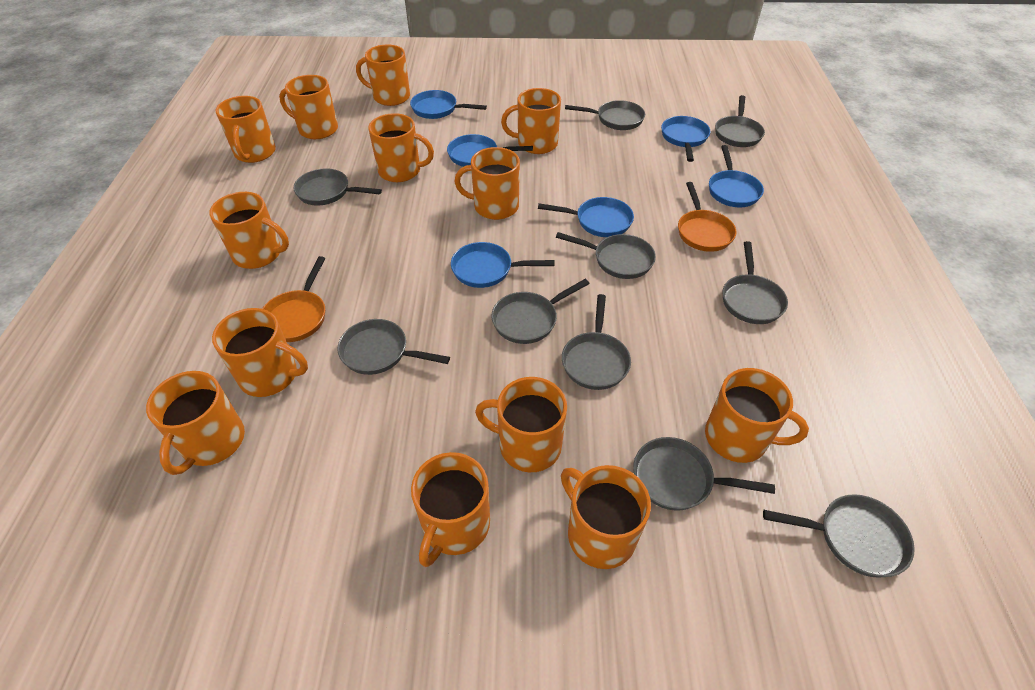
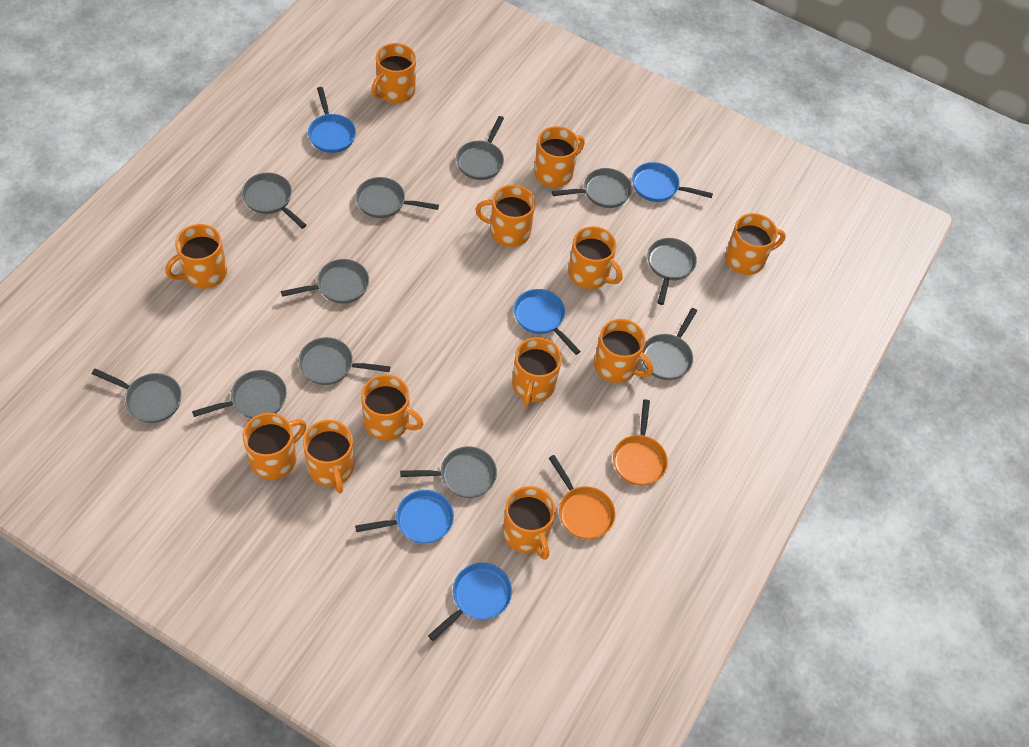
blue pan: 6 -> 5
grey pan: 10 -> 11
orange mug: 13 -> 12

